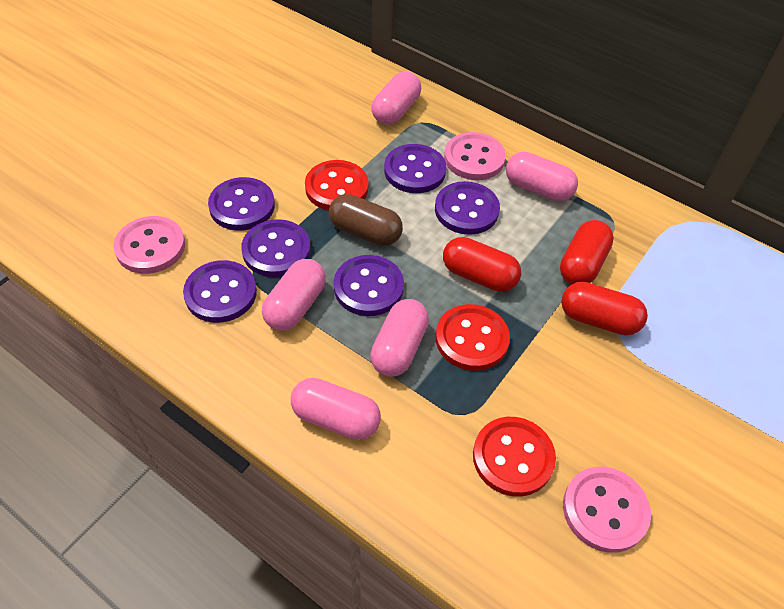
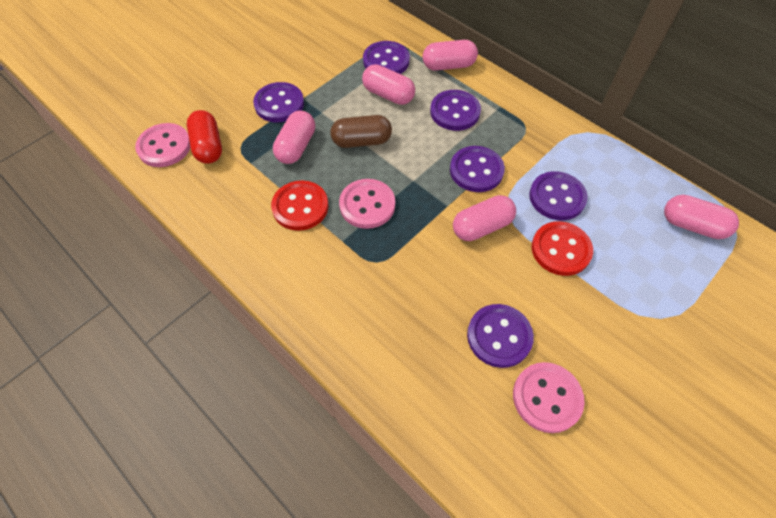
red button: 3 -> 2
red capsule: 3 -> 1

